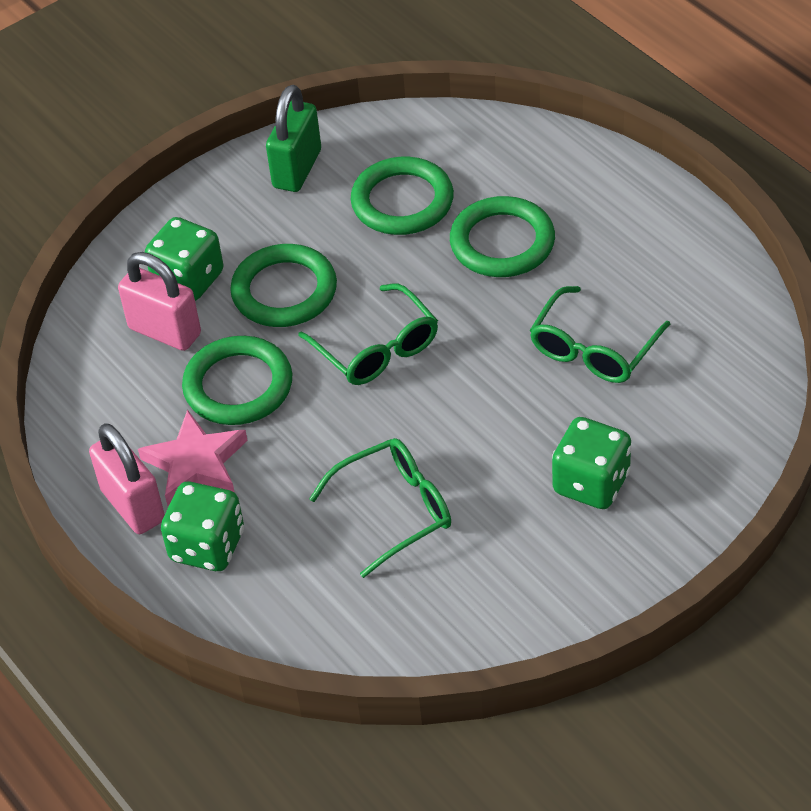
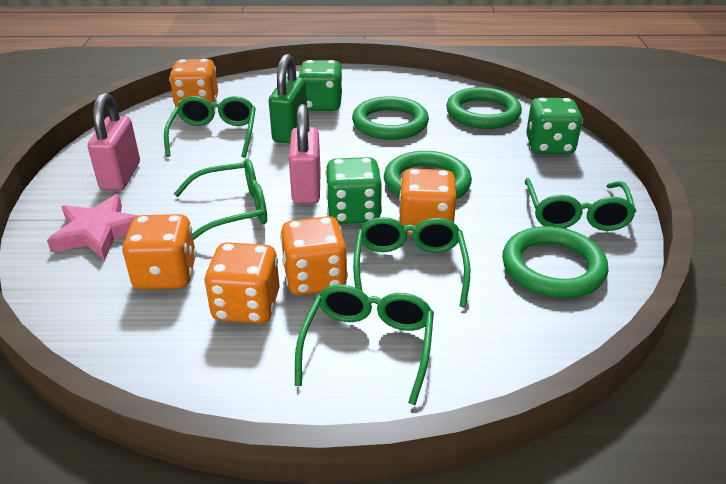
green glasses: 3 -> 5
orange dice: 0 -> 5

